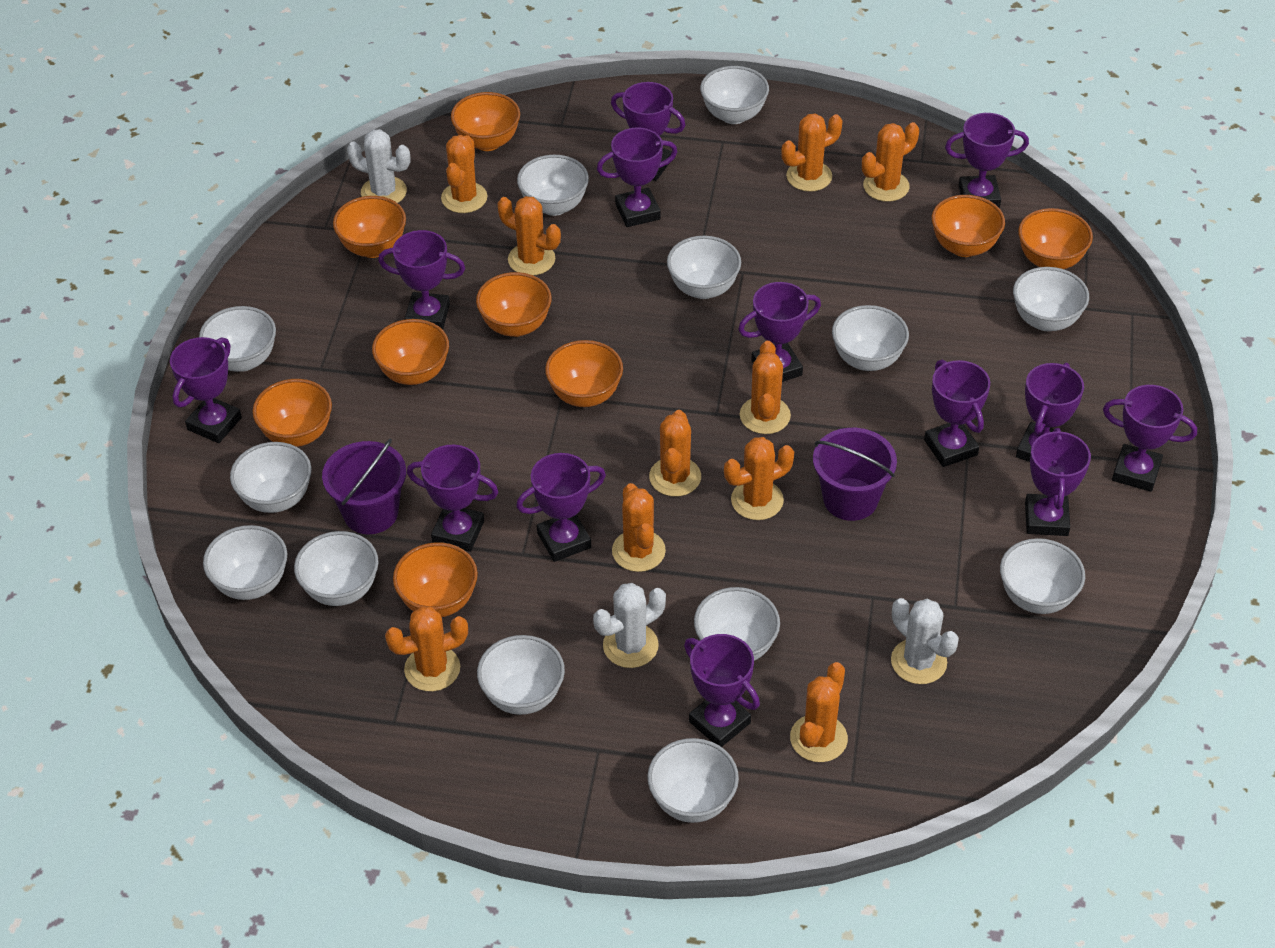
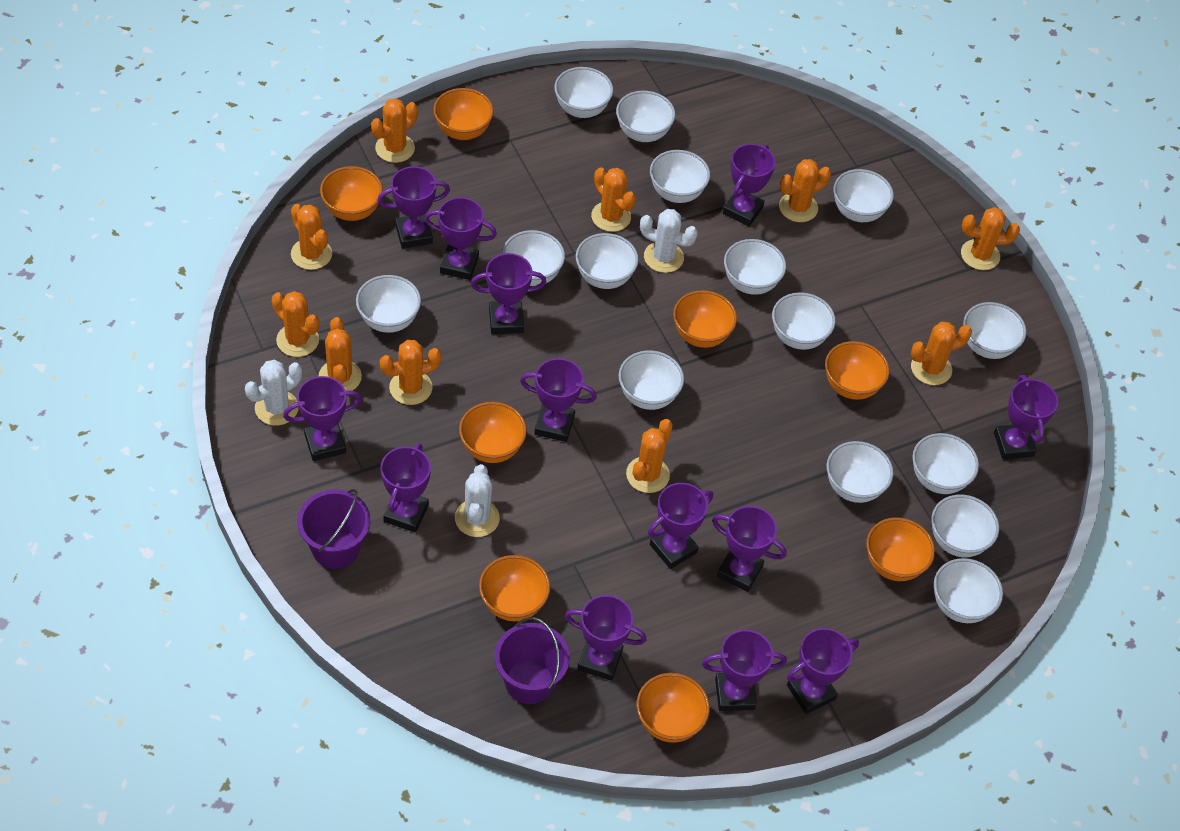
orange bowl: 9 -> 8
white bowl: 13 -> 15

